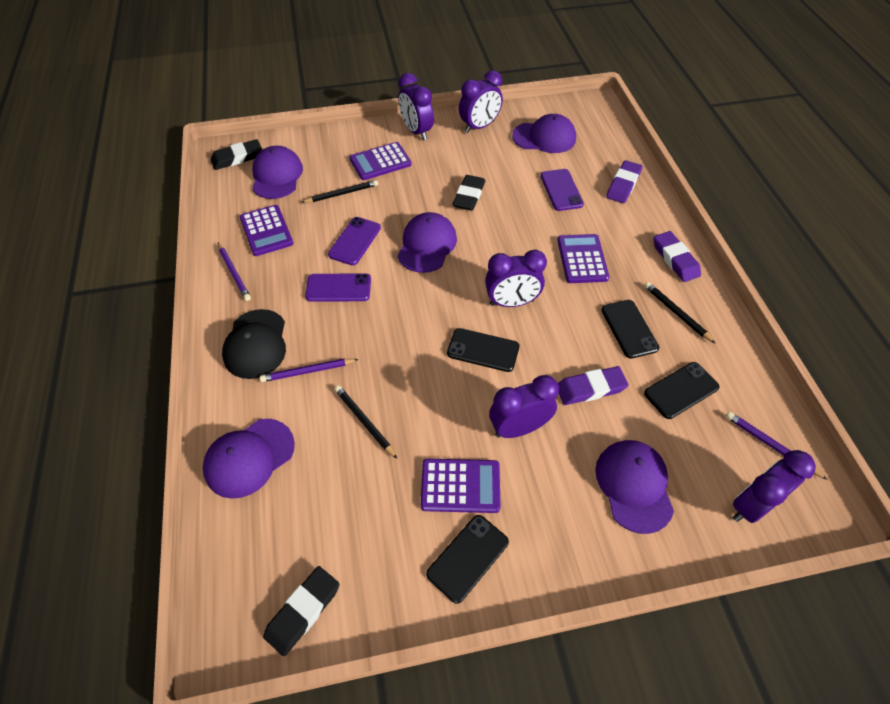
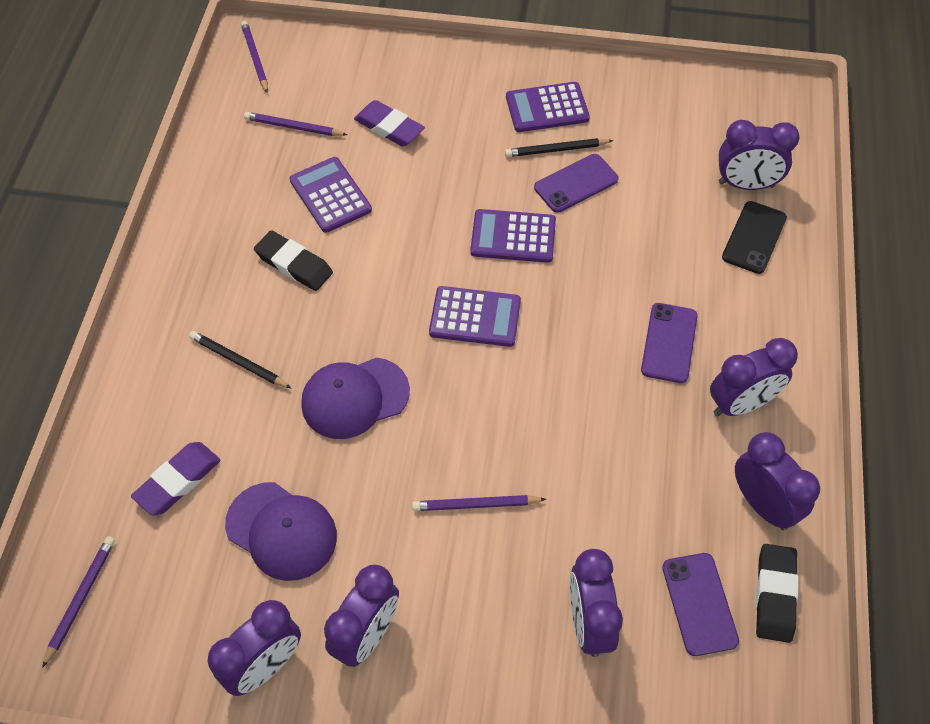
black cap: 1 -> 0
black eraser: 3 -> 2
black pencil: 3 -> 2
black phone: 4 -> 1
purple cap: 5 -> 2
purple clock: 5 -> 6
purple eraser: 3 -> 2
purple pencil: 3 -> 4

